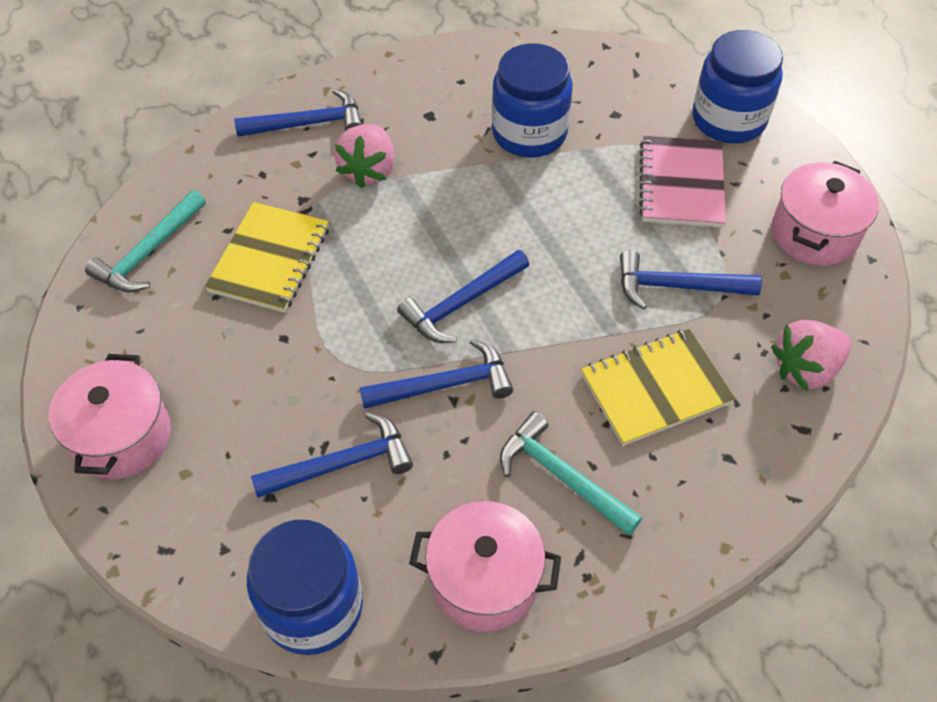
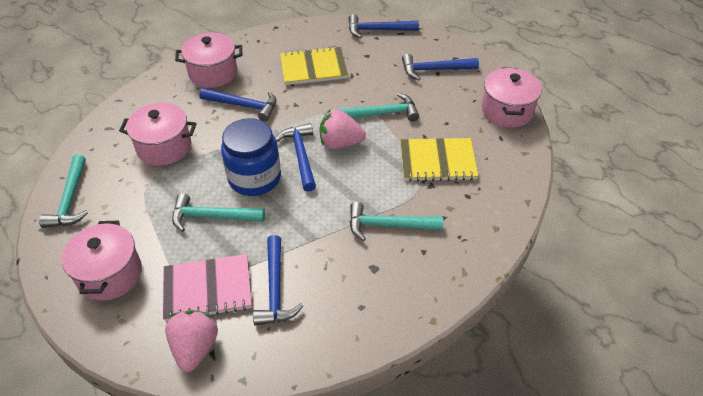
blue jar: 3 -> 1
pink pot: 3 -> 4
turquoise hammer: 2 -> 4

